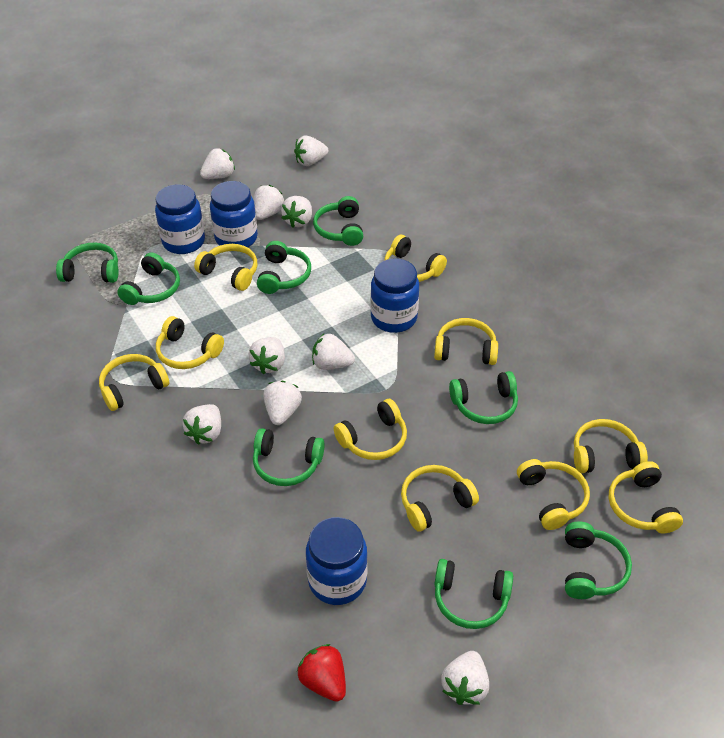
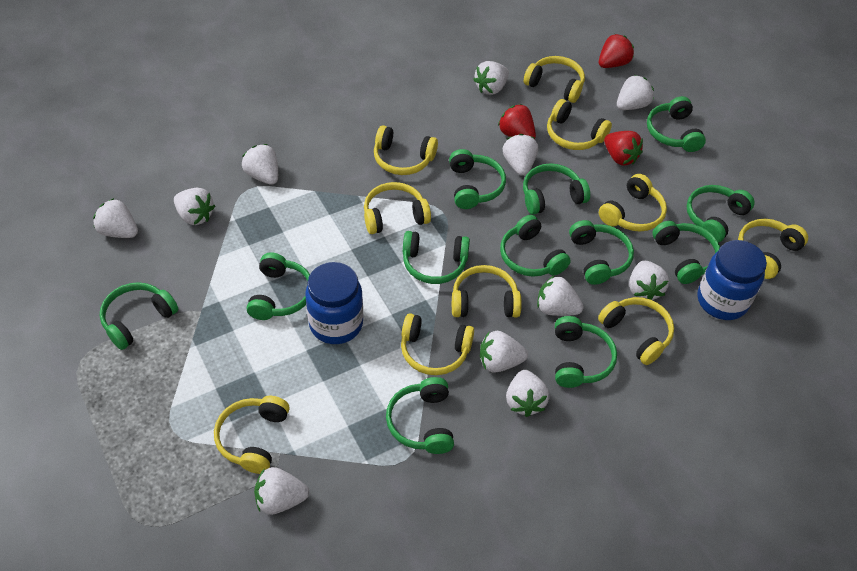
blue jar: 4 -> 2
green headphones: 8 -> 12
red strawberry: 1 -> 3
white strawberry: 9 -> 11

